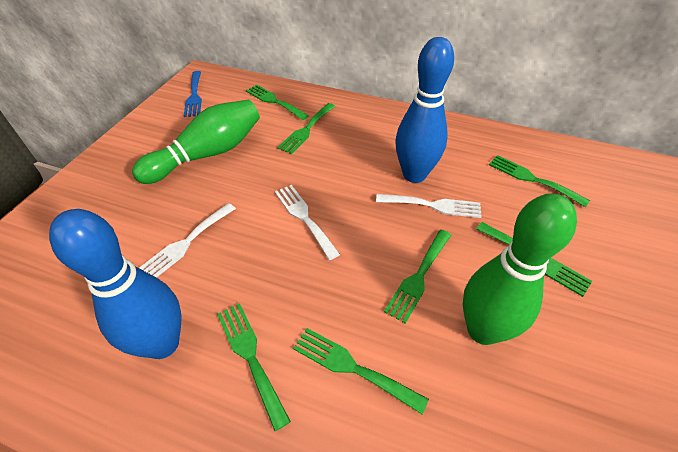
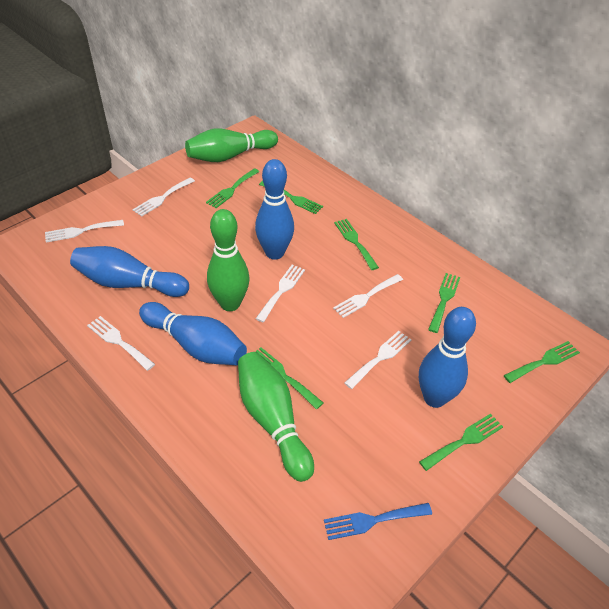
blue bowling pin: 2 -> 4
green bowling pin: 2 -> 3
white fork: 3 -> 6

